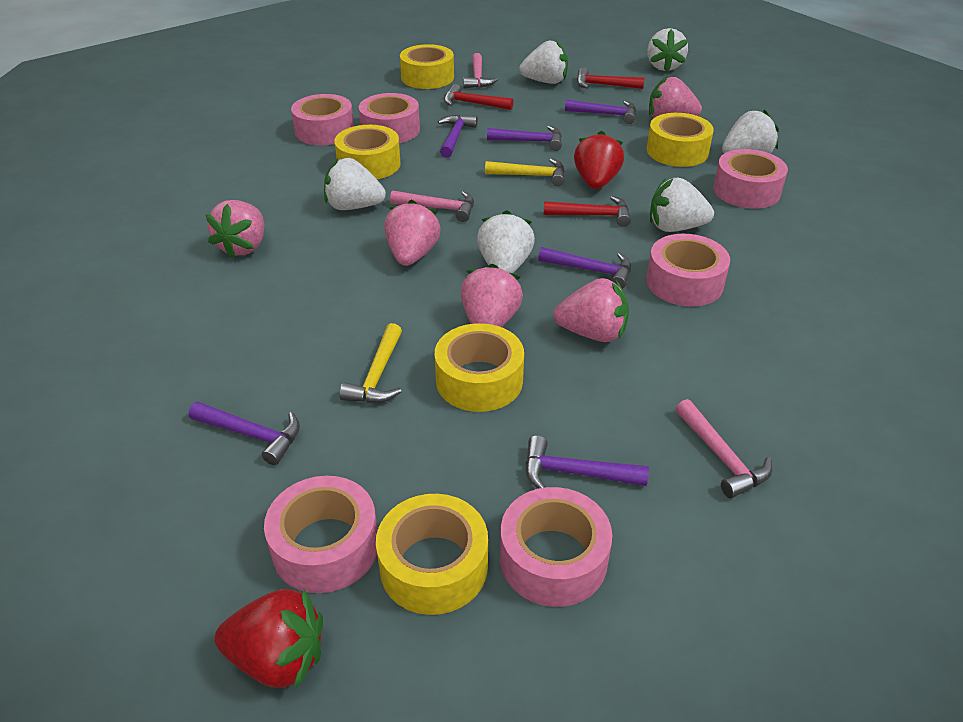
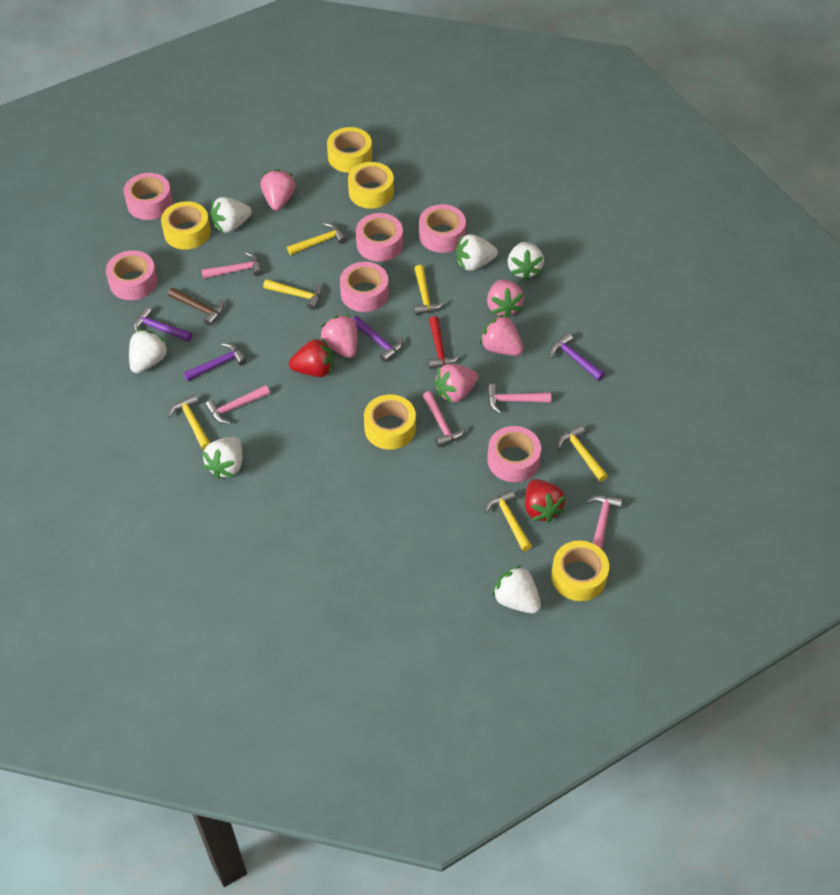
brown hammer: 0 -> 1
pink hammer: 3 -> 5
purple hammer: 6 -> 4
red hammer: 3 -> 1
yellow hammer: 2 -> 6

